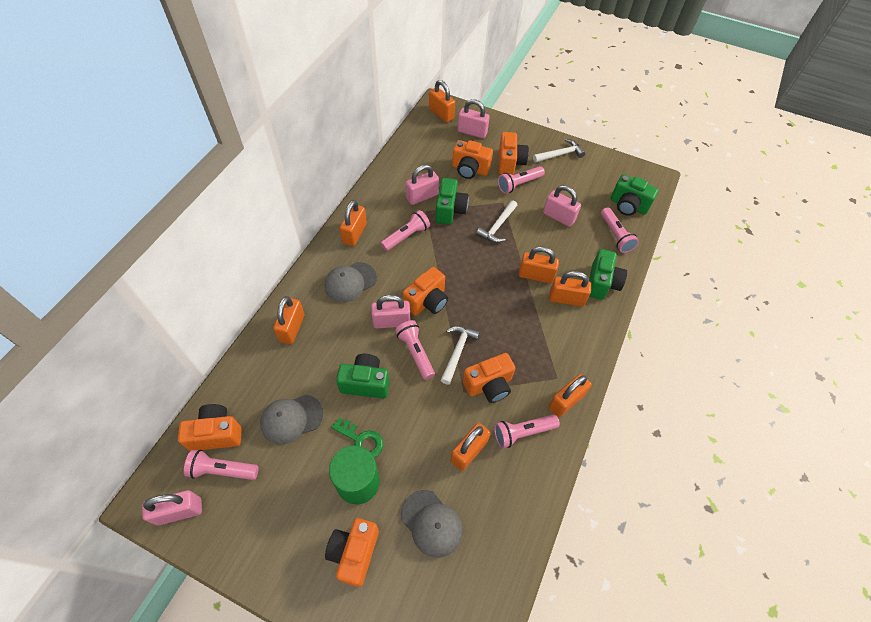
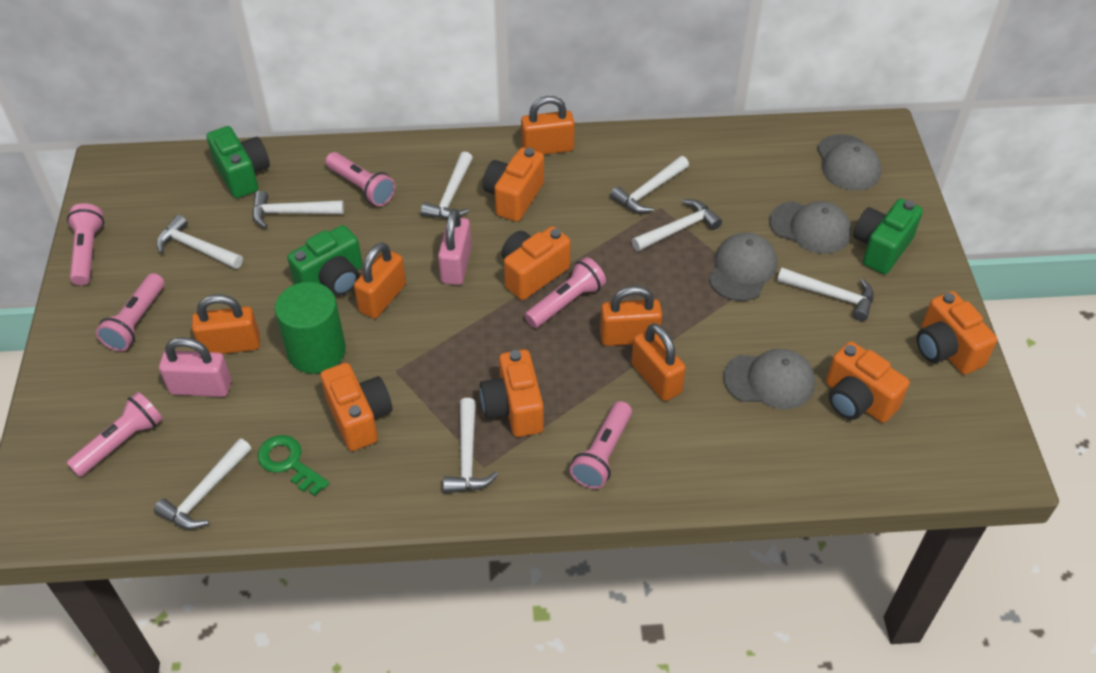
green camera: 4 -> 3
grey cap: 3 -> 4
orange padlock: 7 -> 5
pink padlock: 5 -> 2
white hammer: 3 -> 8

